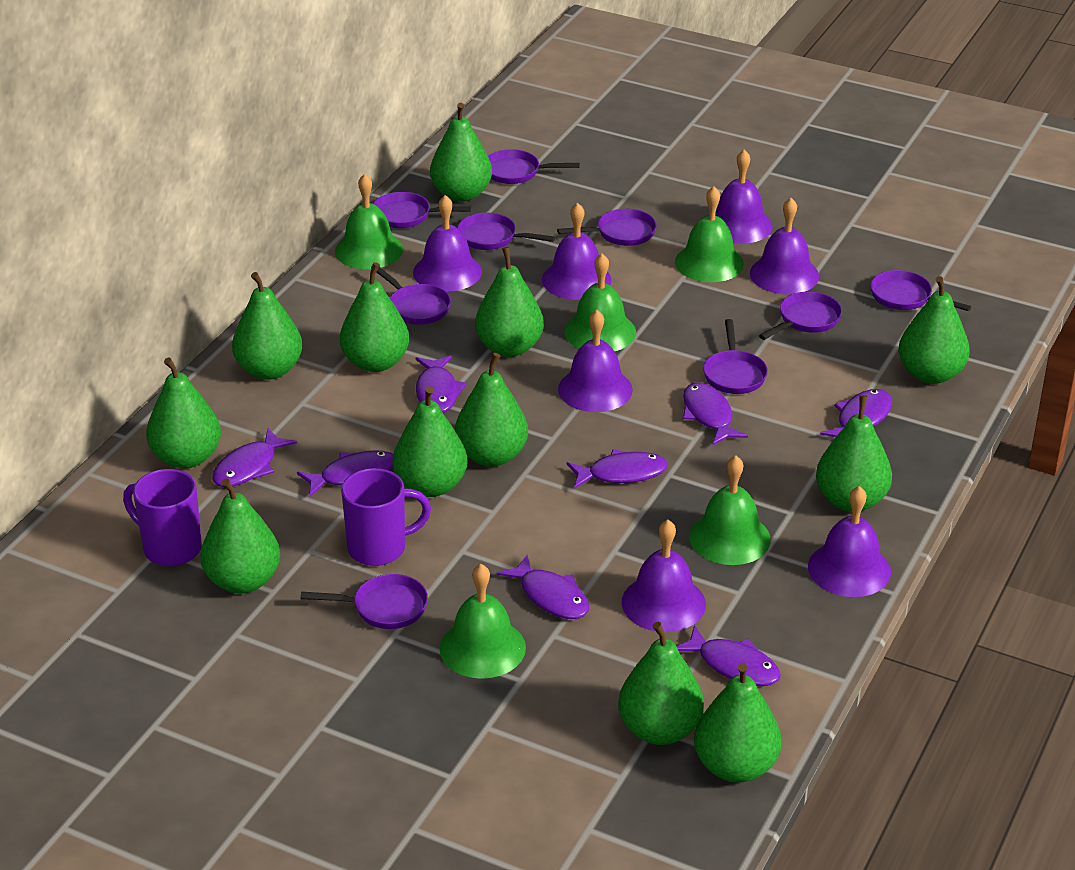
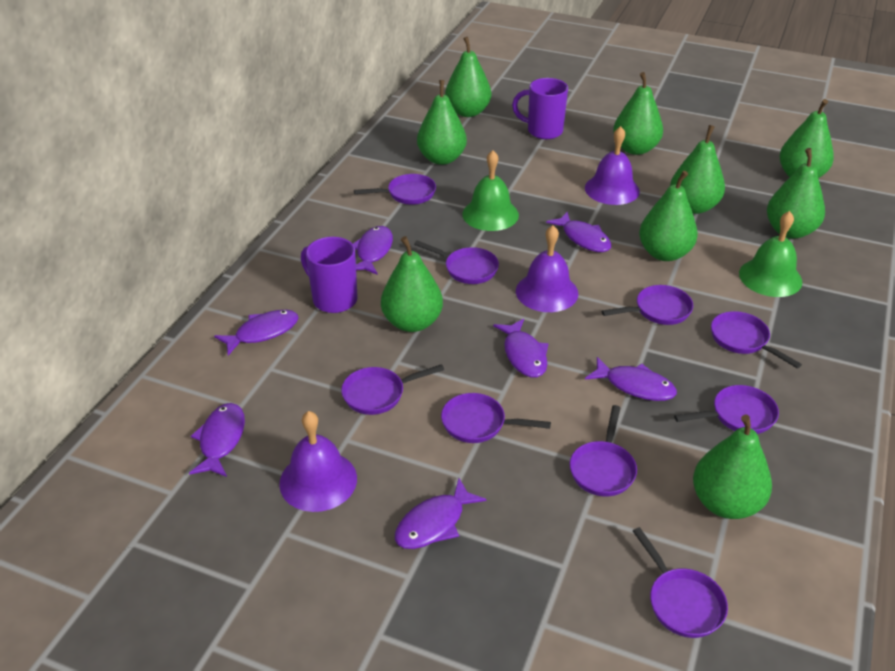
green bell: 5 -> 2
green pear: 12 -> 9
purple bell: 7 -> 3
purple fish: 8 -> 7

